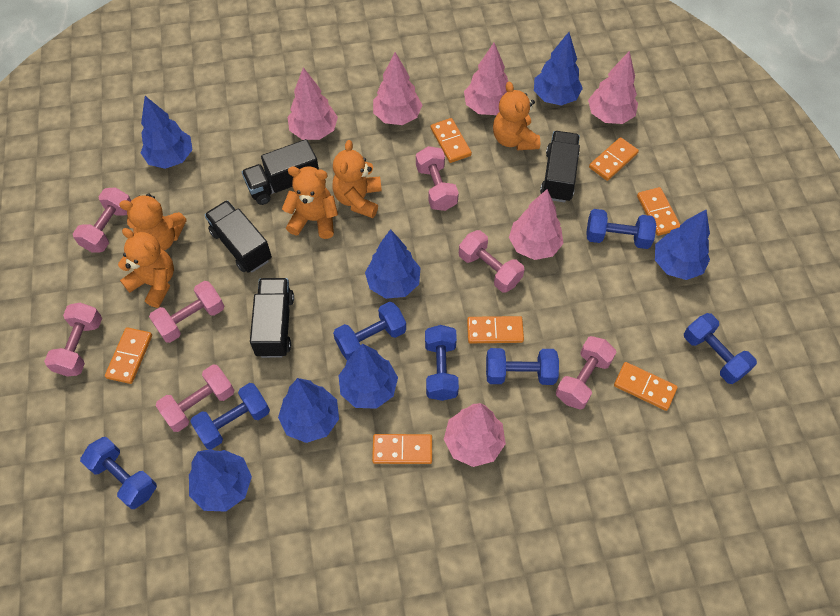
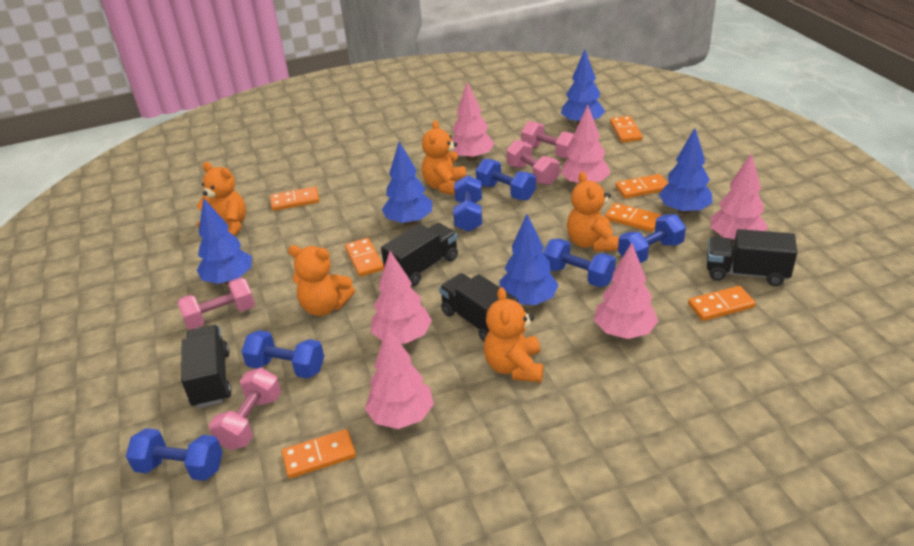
blue dumbbell: 7 -> 6
blue tree: 7 -> 5
pink dumbbell: 7 -> 4

